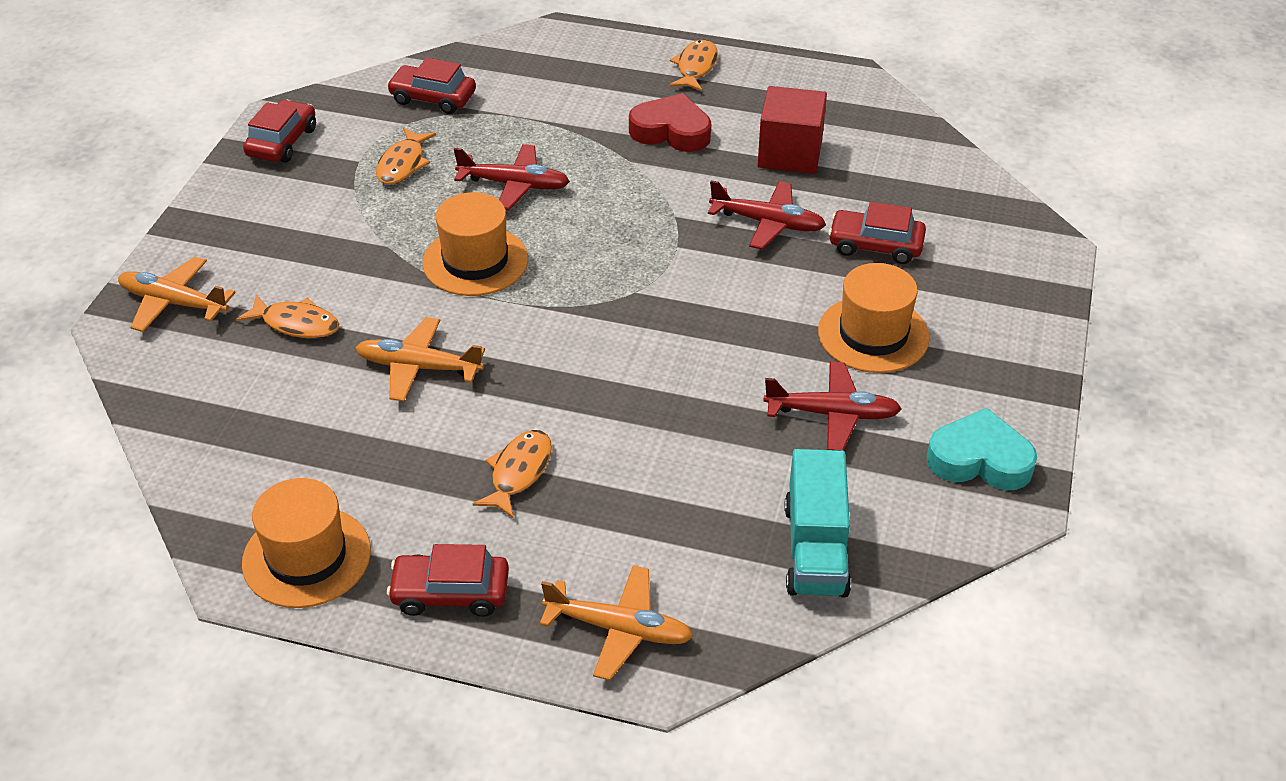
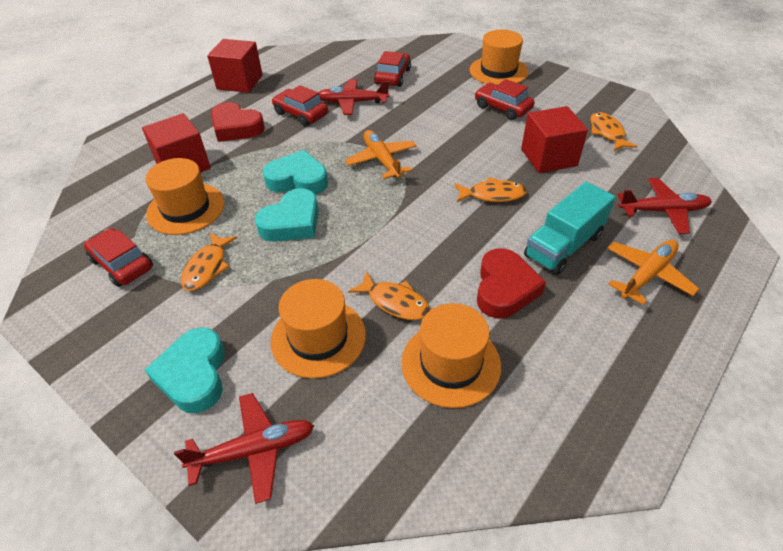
orange hat: 3 -> 4
orange plane: 3 -> 2
red cube: 1 -> 3
red heart: 1 -> 2
turquoise heart: 1 -> 3

